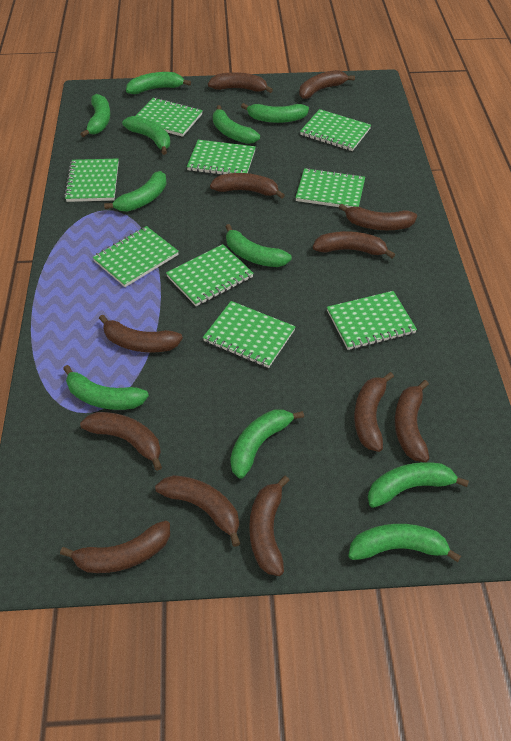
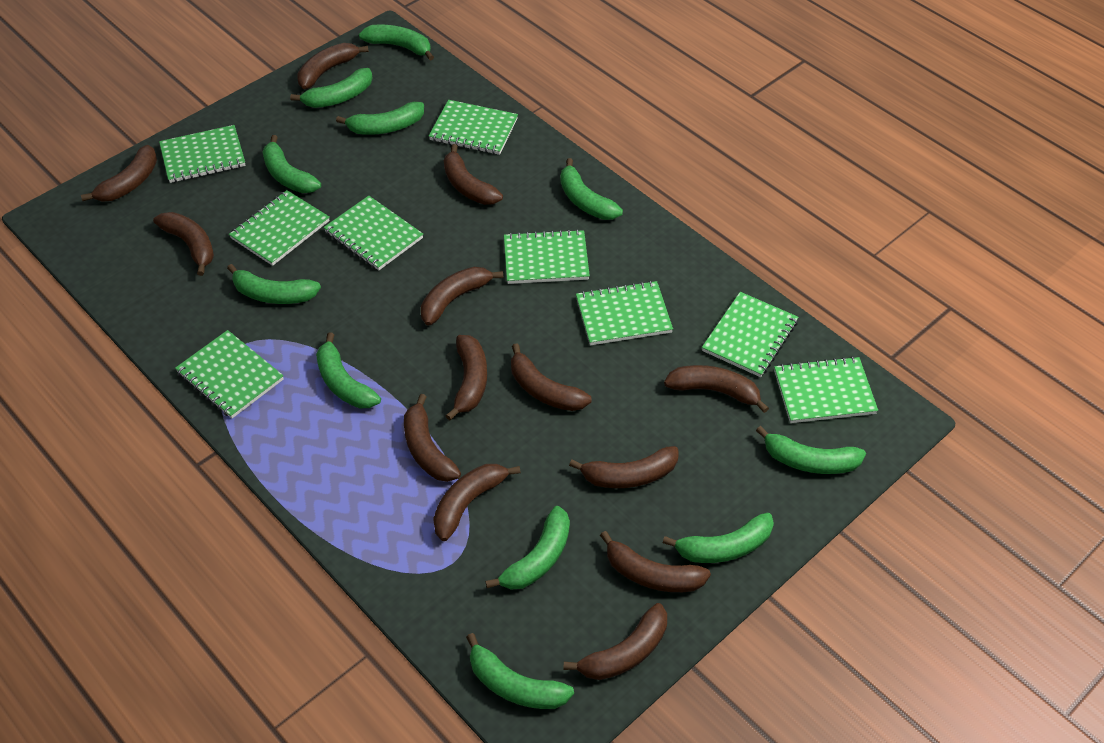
brown banana: 12 -> 13

